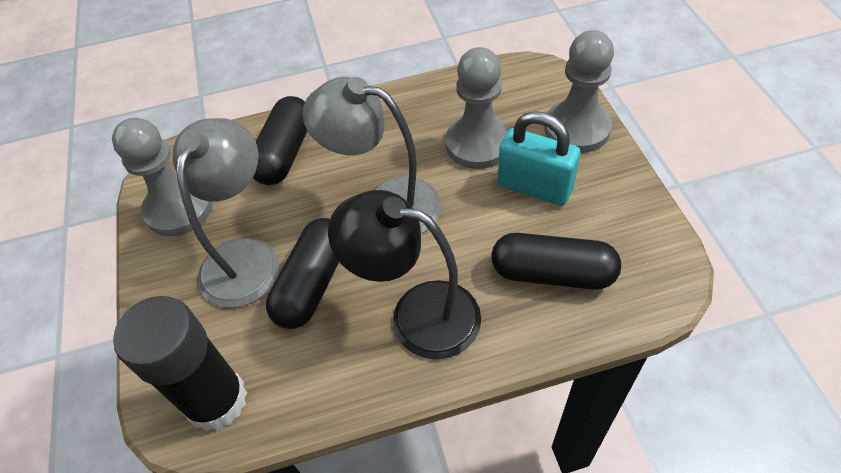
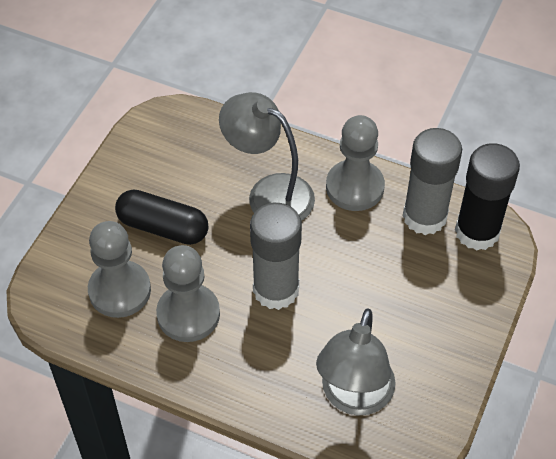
black capsule: 3 -> 1
black lamp: 1 -> 0
grey glue stick: 0 -> 2
turquoise padlock: 1 -> 0

